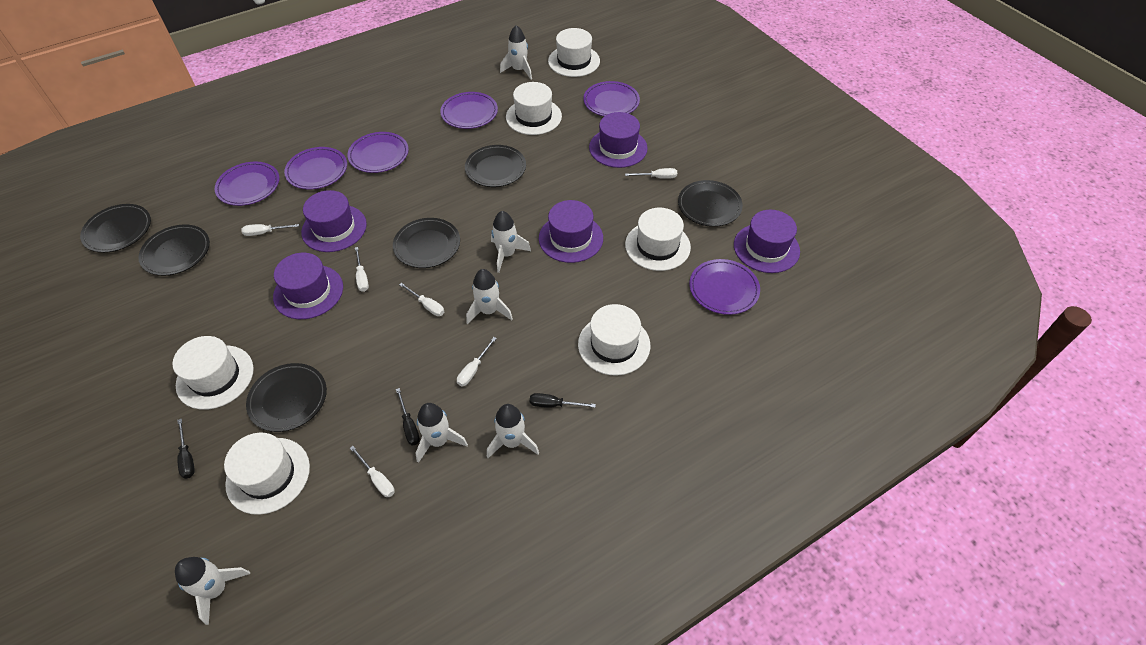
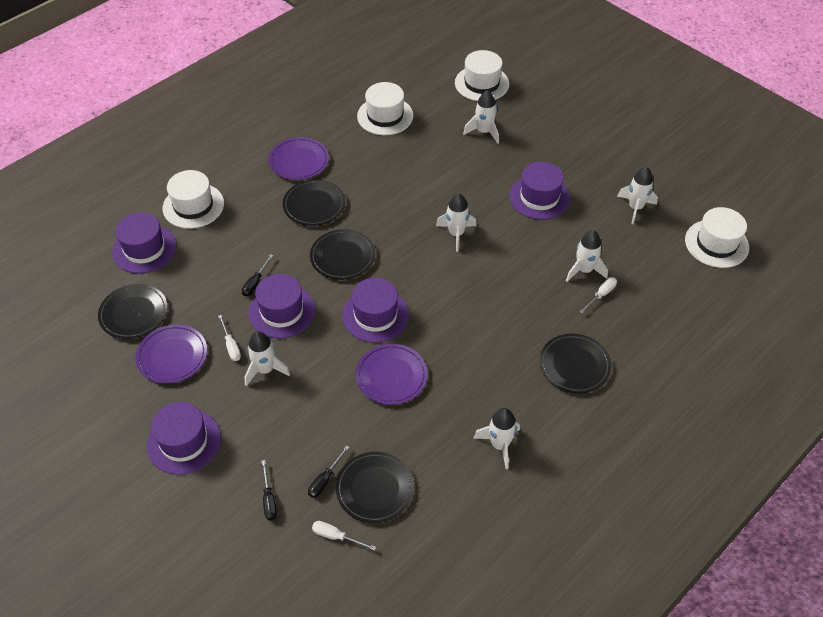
black plate: 6 -> 5
purple plate: 6 -> 3
white hat: 6 -> 4
white screwdriver: 6 -> 3

